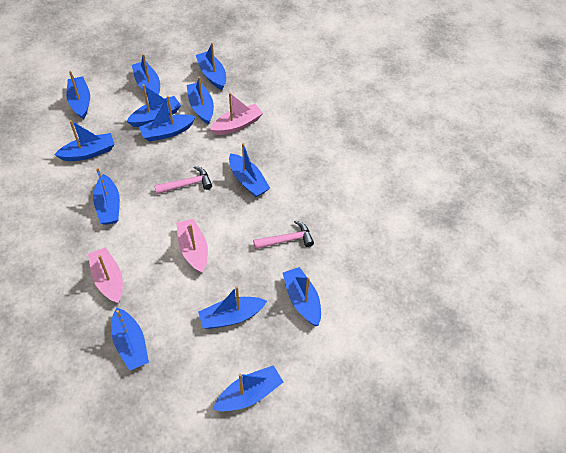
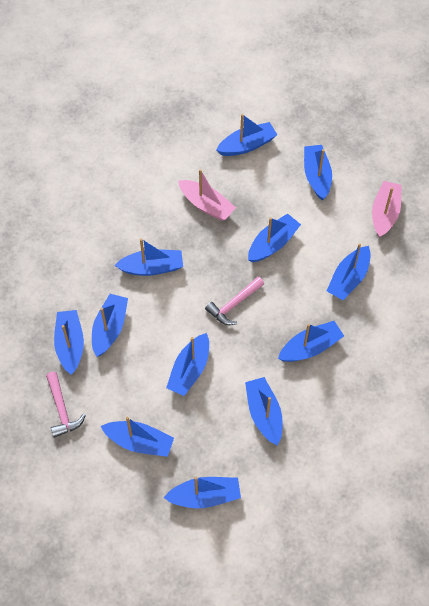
blue boat: 13 -> 12
pink boat: 3 -> 2

